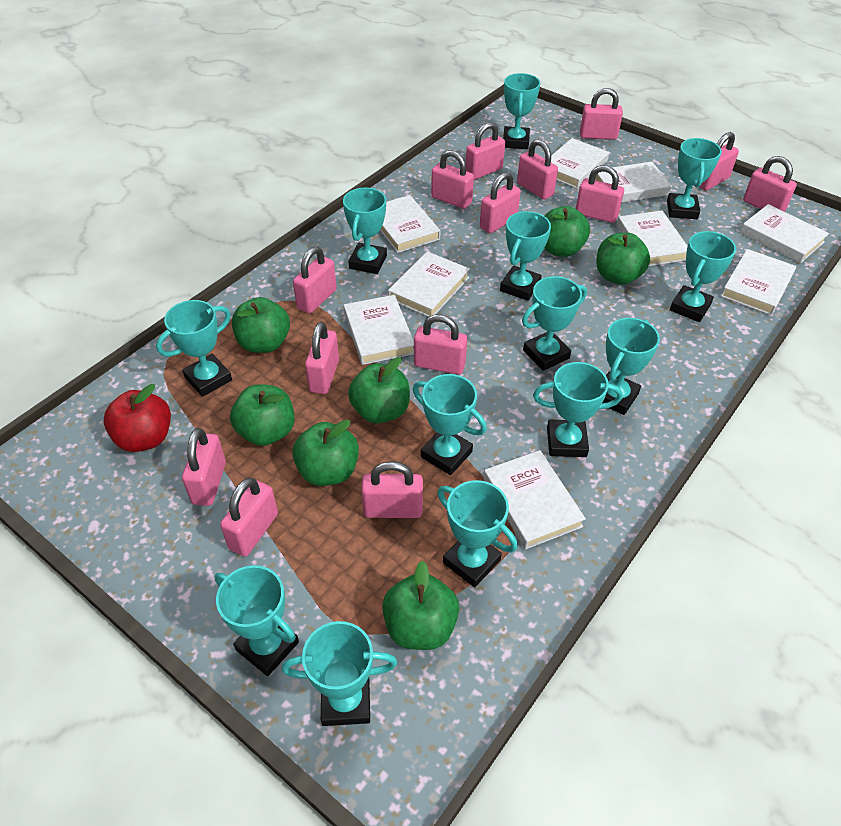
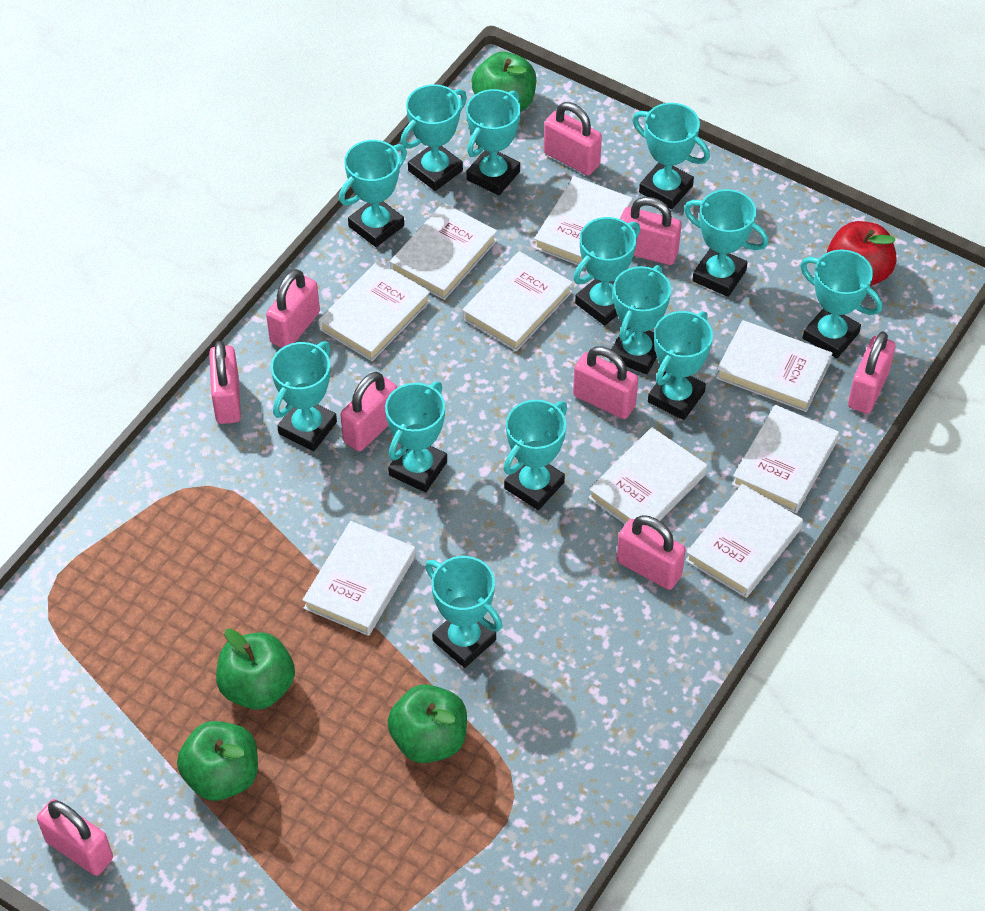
green apple: 7 -> 4
pink padlock: 14 -> 9

